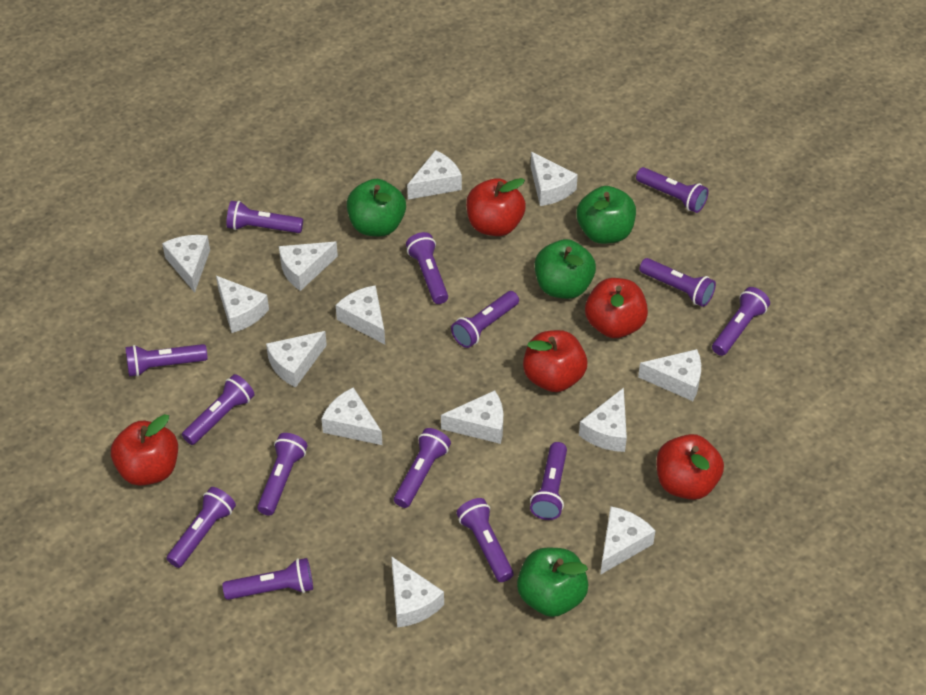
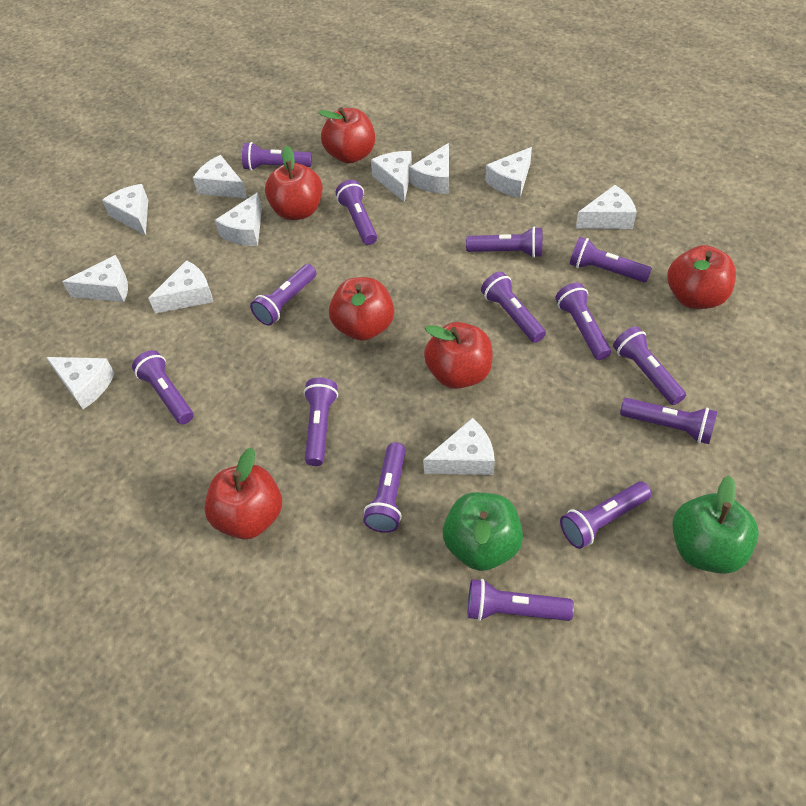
green apple: 4 -> 2
red apple: 5 -> 6
white cheese: 13 -> 11

